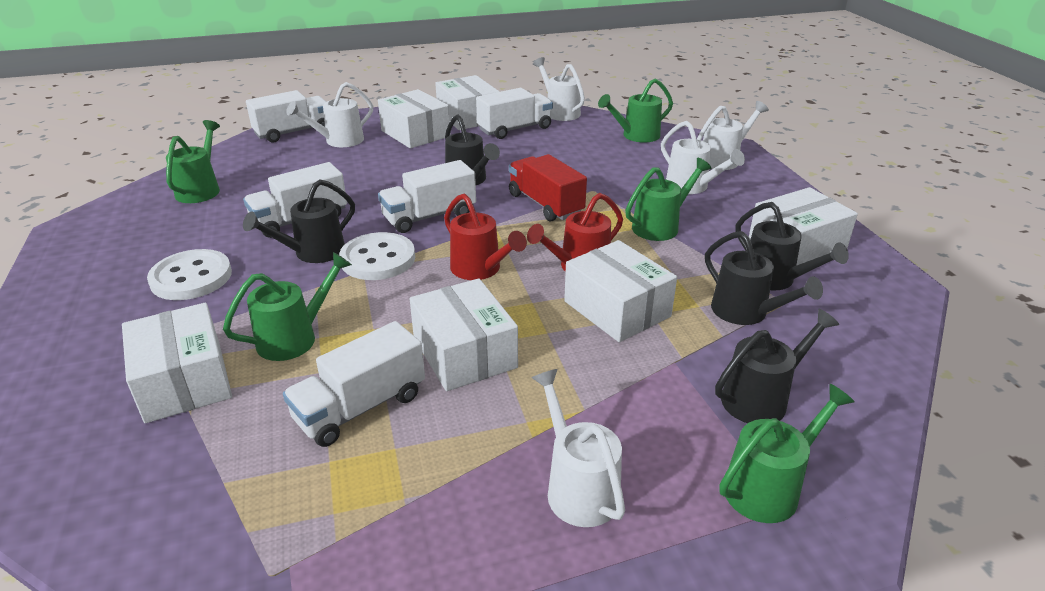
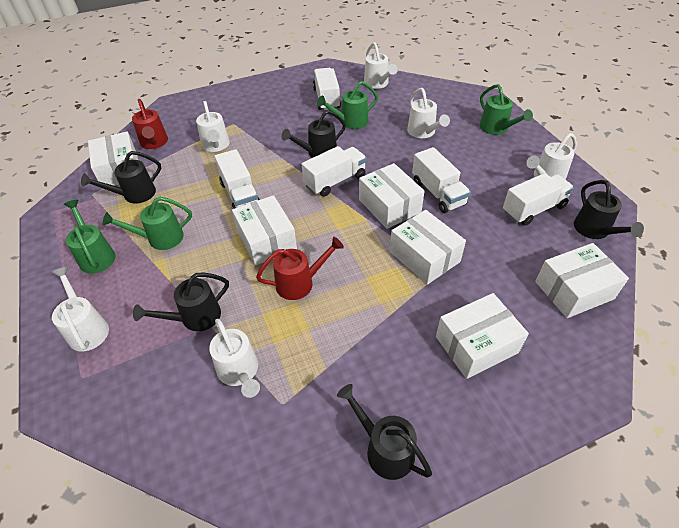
green watering can: 5 -> 4
red truck: 1 -> 0
white button: 2 -> 0
white watering can: 5 -> 6

